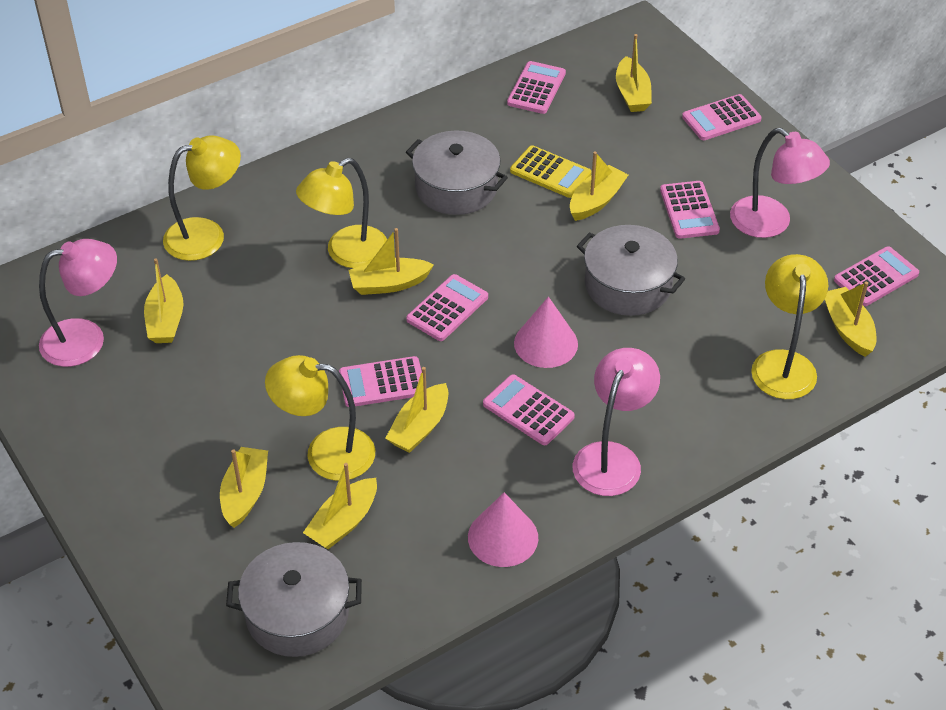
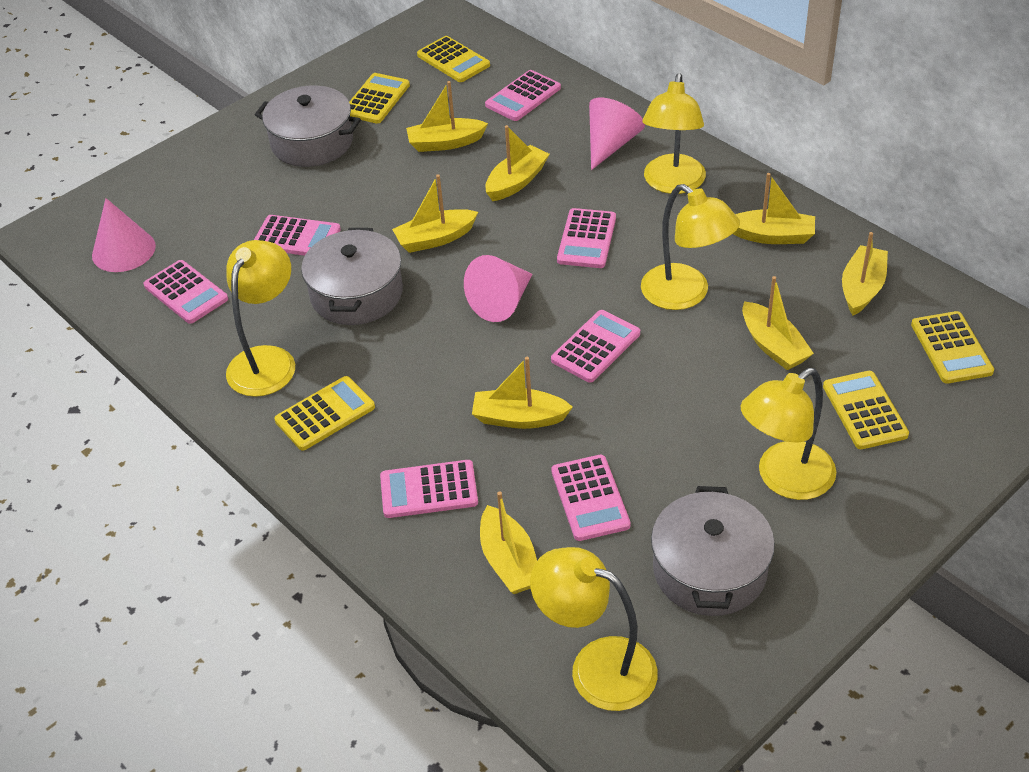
pink cone: 2 -> 3
pink lamp: 3 -> 0
yellow calculator: 1 -> 5
yellow lamp: 4 -> 5

